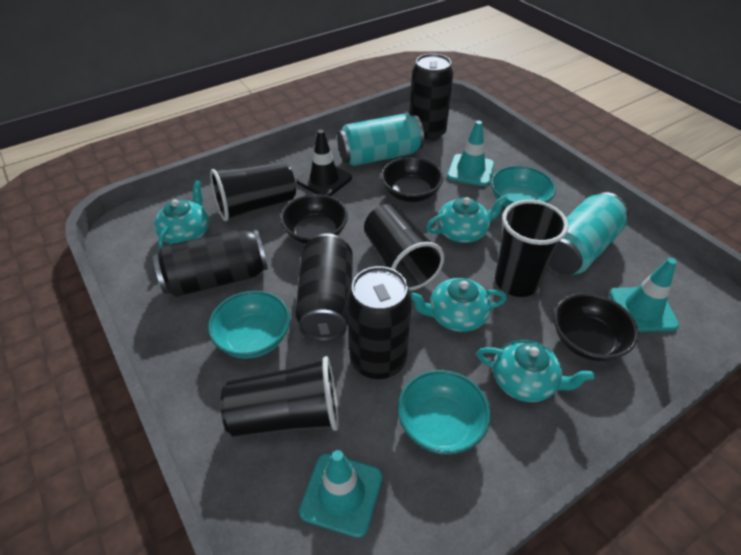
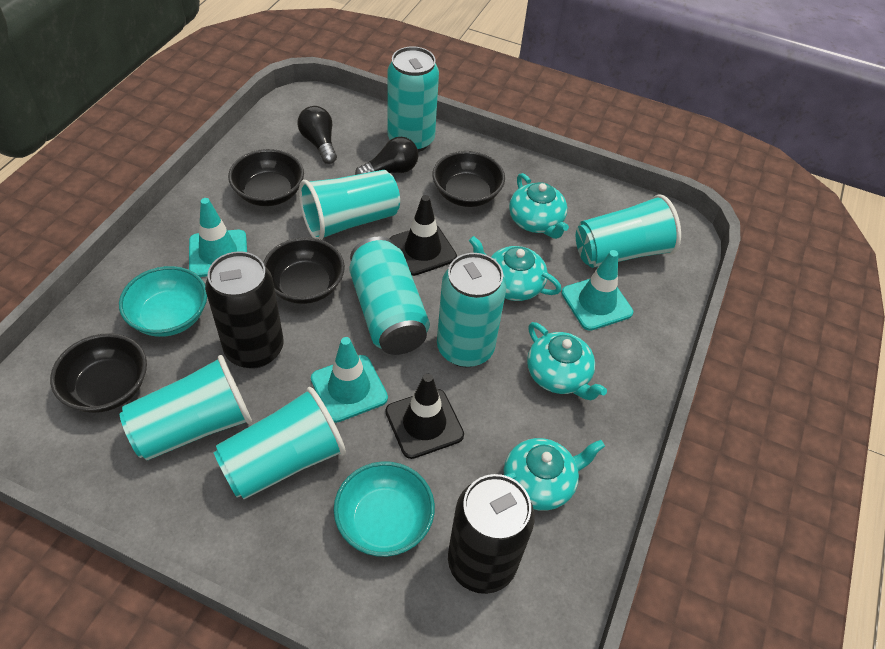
black bowl: 3 -> 4
black can: 4 -> 2
black cup: 4 -> 0
black light bulb: 0 -> 2
black traffic cone: 1 -> 2
turquoise bowl: 3 -> 2
turquoise can: 2 -> 3
turquoise cup: 0 -> 4

